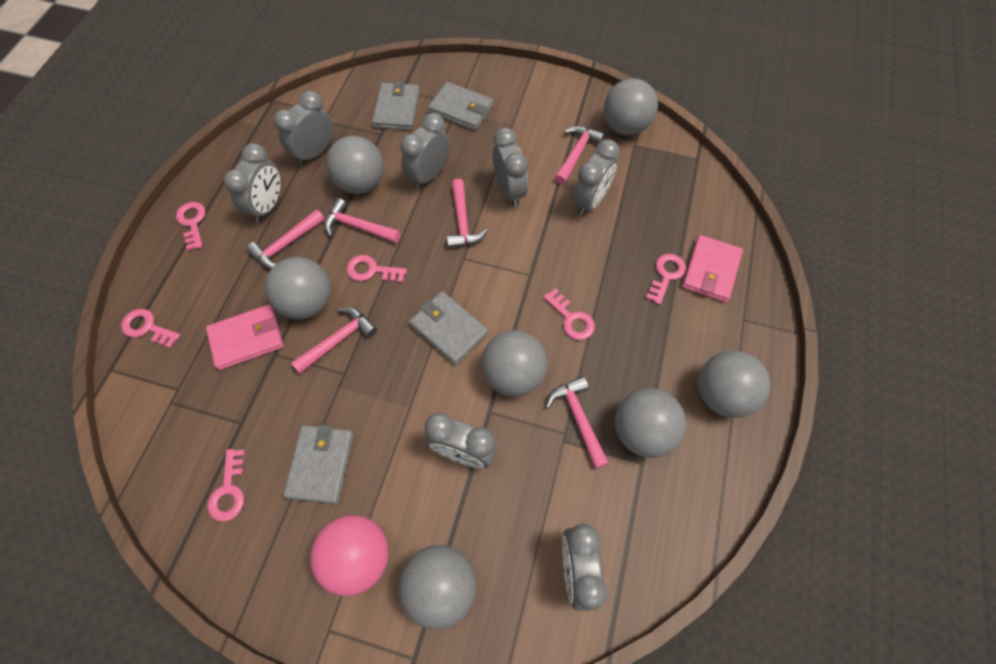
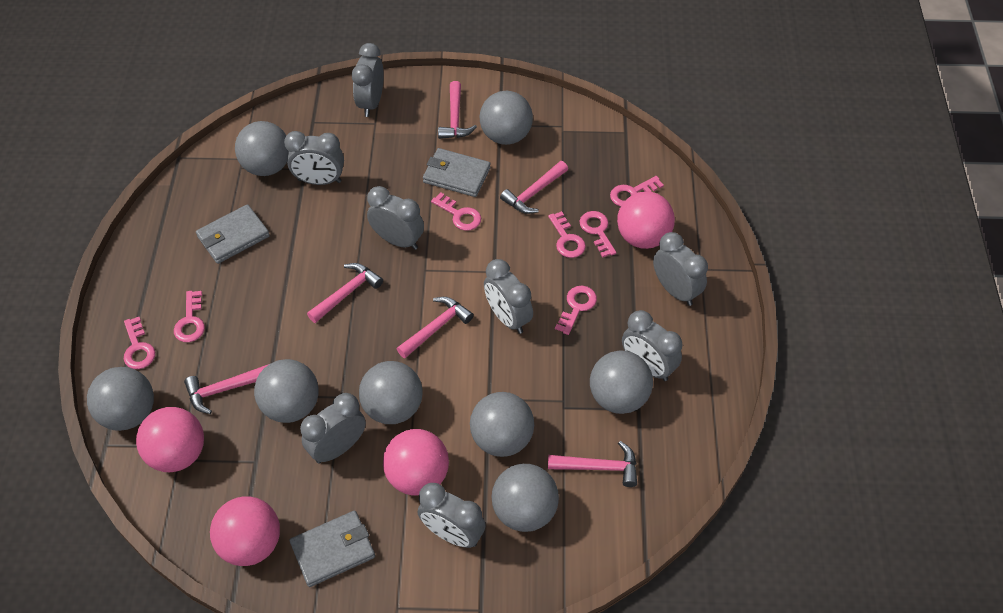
grey ball: 7 -> 8
grey clock: 7 -> 8
grey wallet: 4 -> 3
pink ball: 1 -> 4
pink key: 6 -> 7
pink wallet: 2 -> 0

